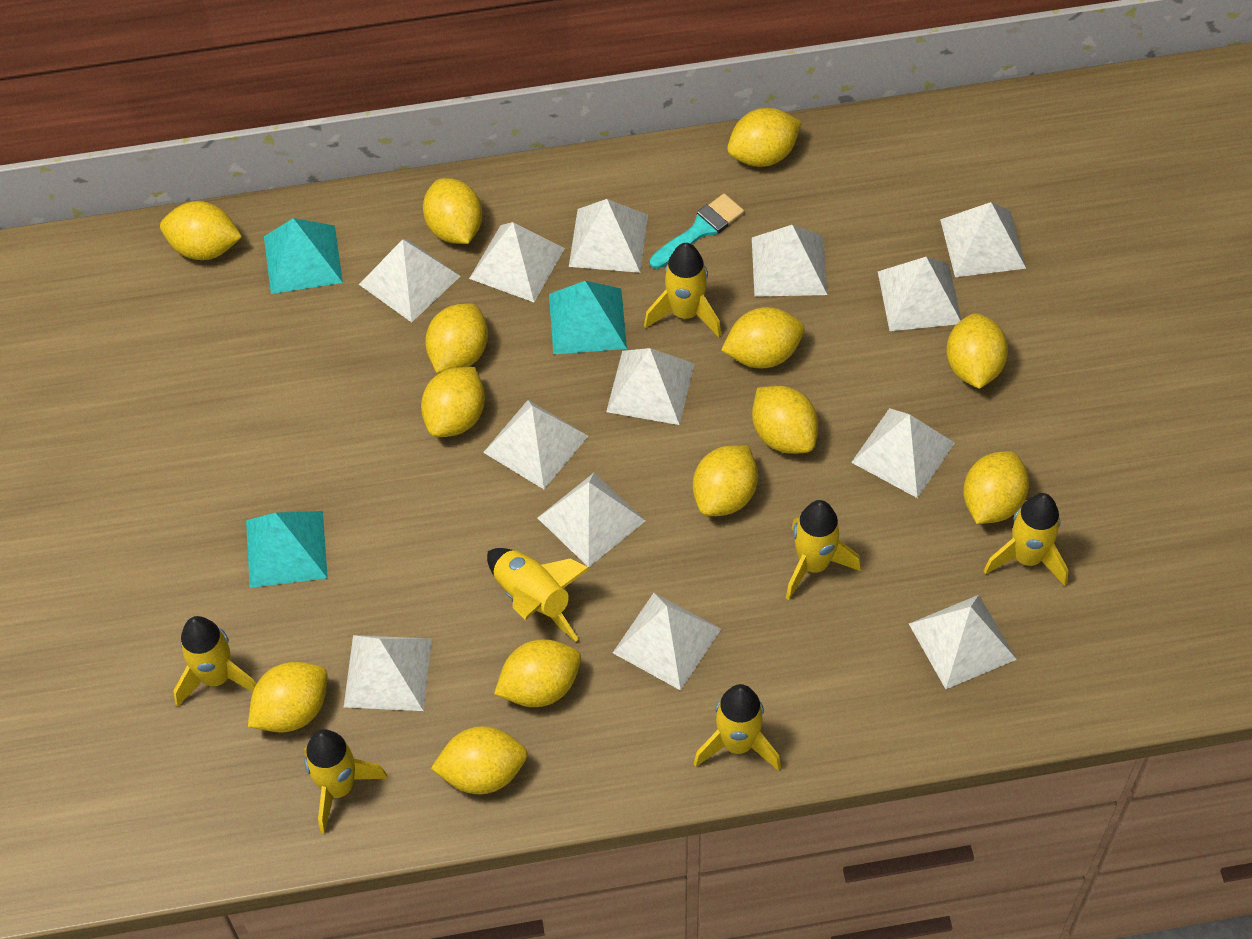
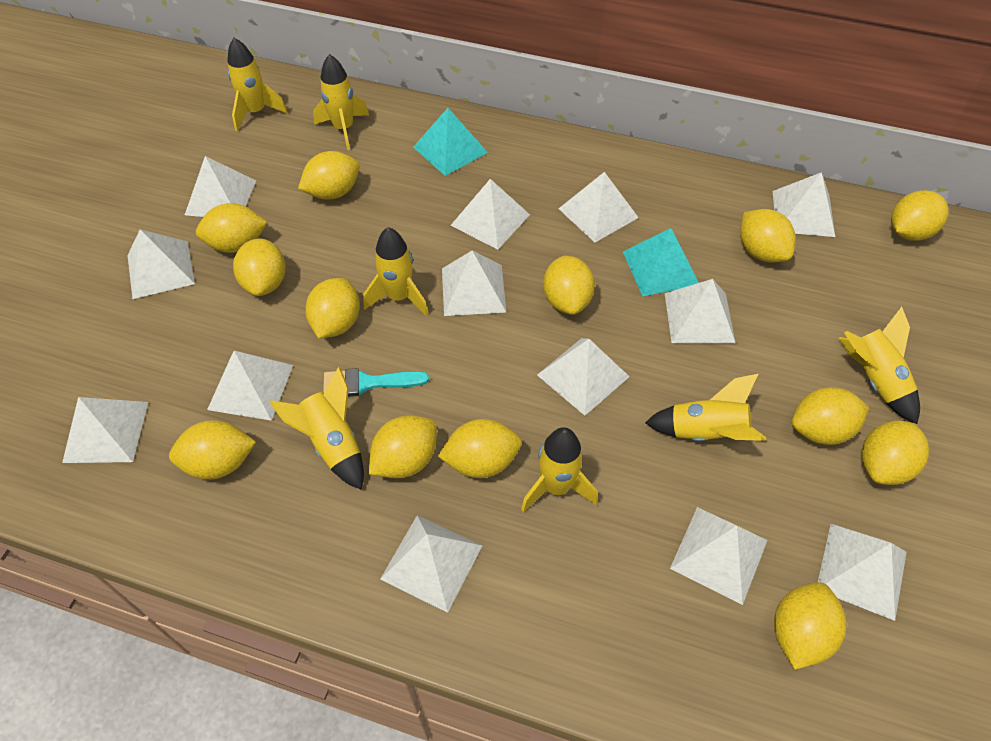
turquoise pyramid: 3 -> 2

